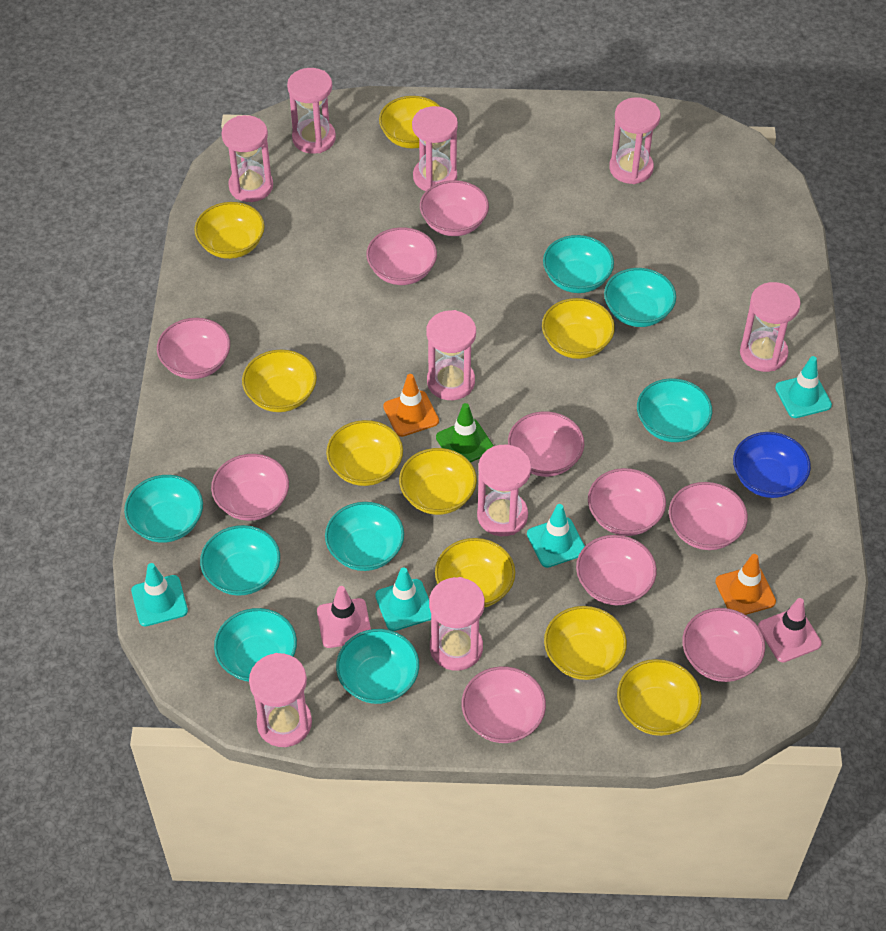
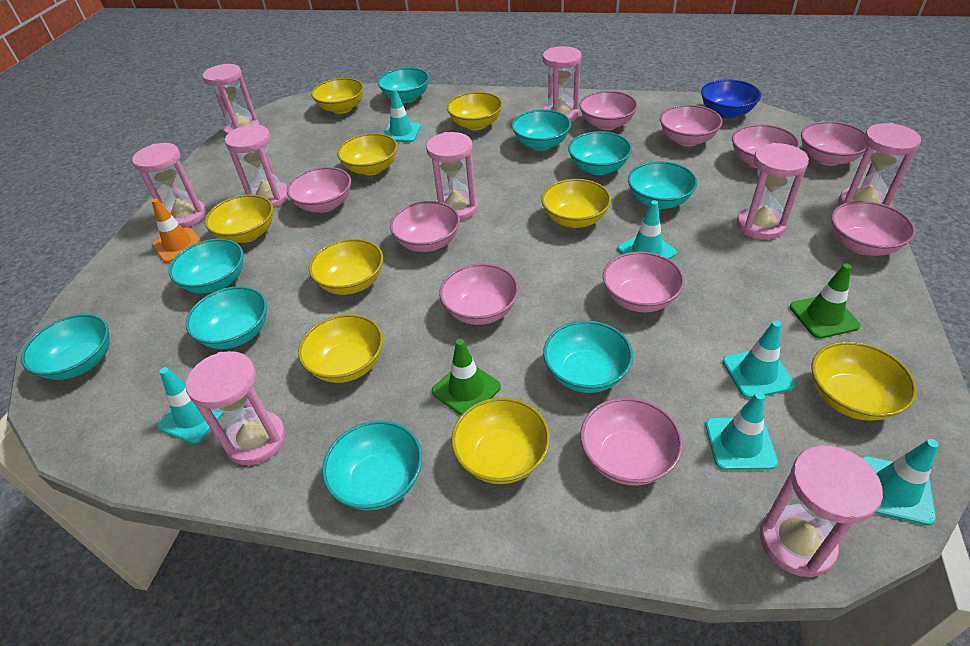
green traffic cone: 1 -> 2
orange traffic cone: 2 -> 1
pink traffic cone: 2 -> 0
turquoise bowl: 8 -> 9
turquoise traffic cone: 4 -> 6

